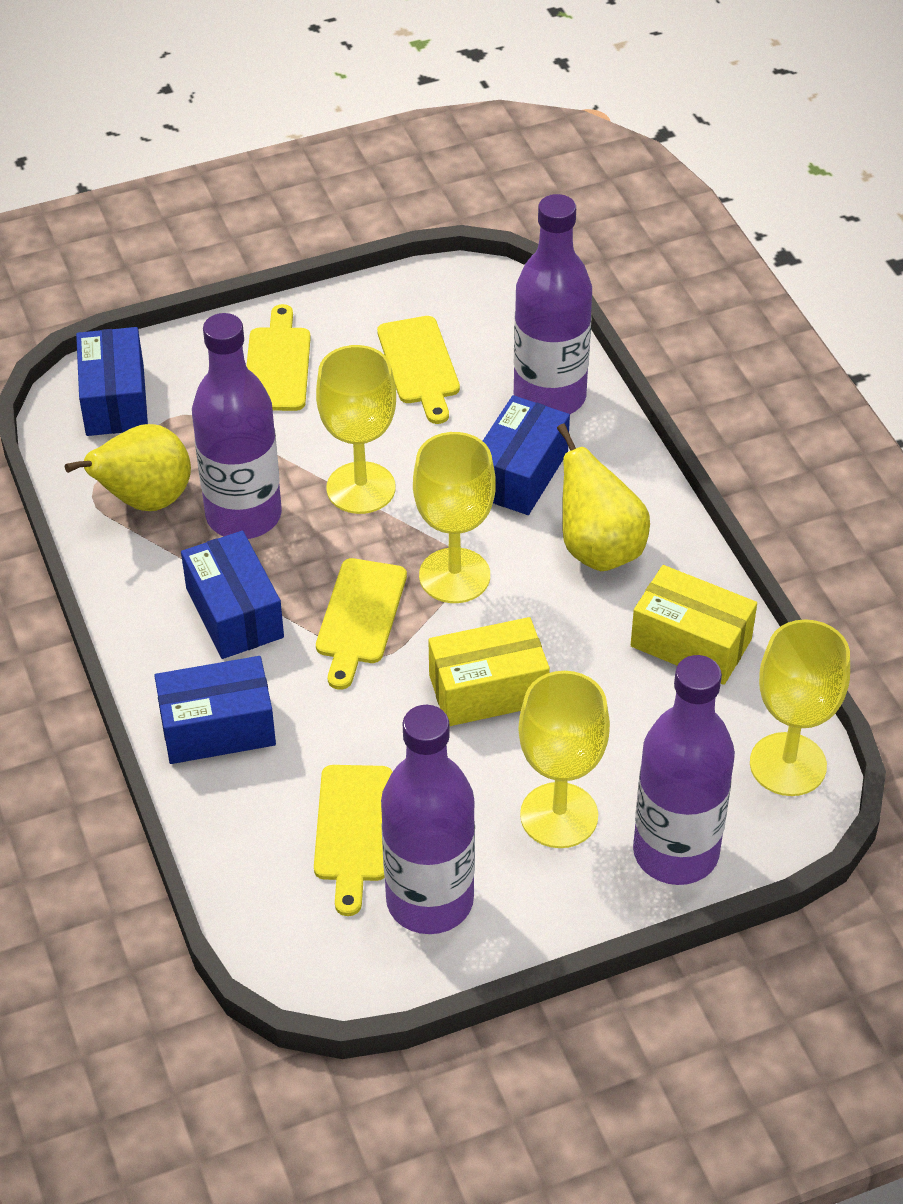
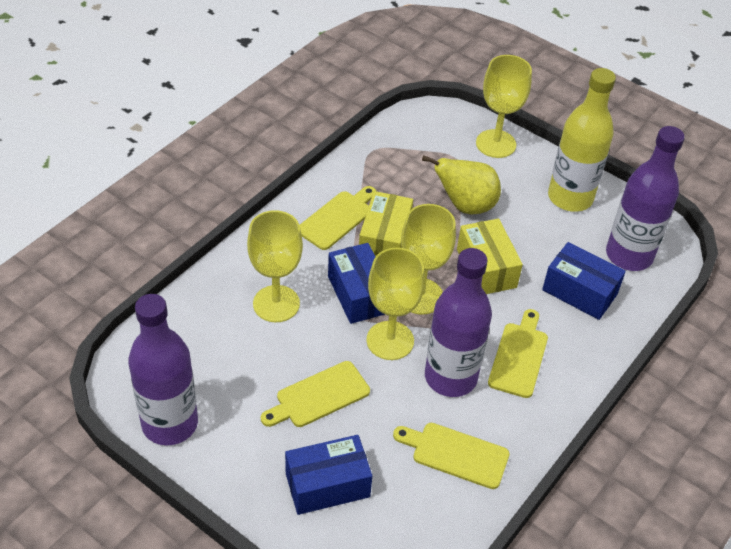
blue box: 4 -> 3
purple bottle: 4 -> 3
yellow bottle: 0 -> 1
yellow pear: 2 -> 1

